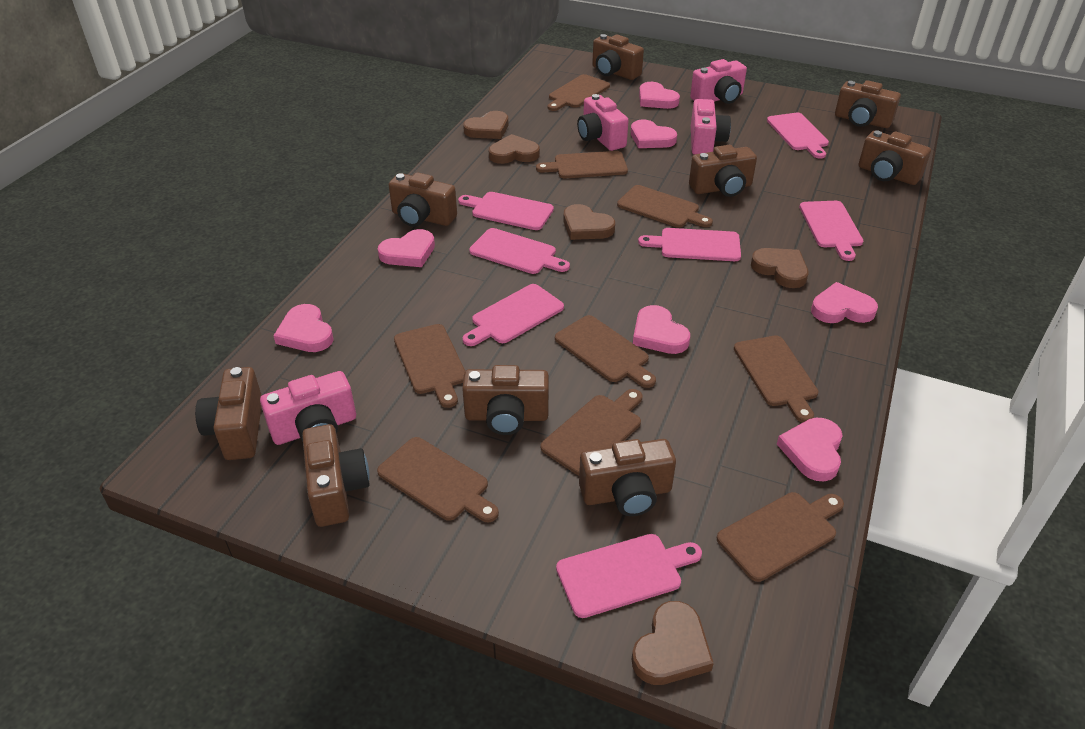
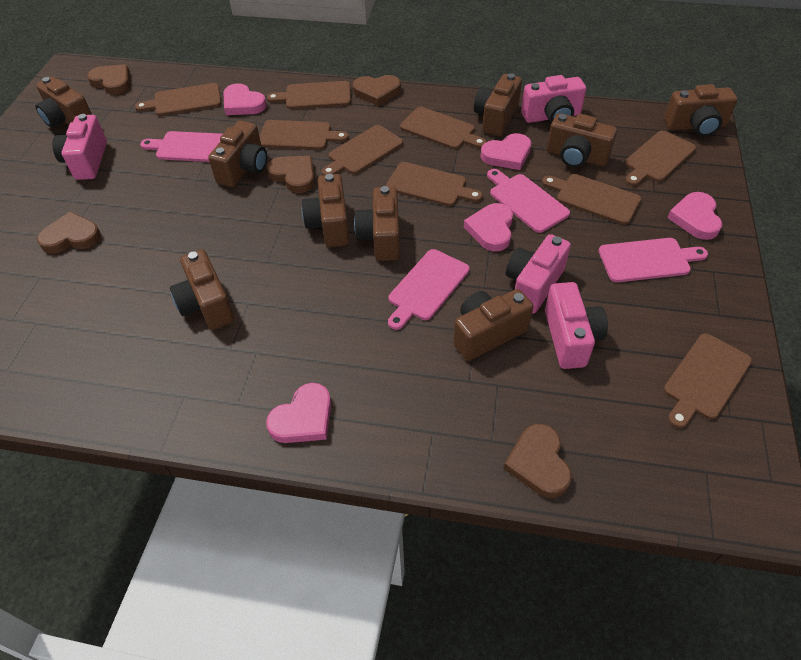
pink cutting board: 7 -> 4
pink heart: 7 -> 5

